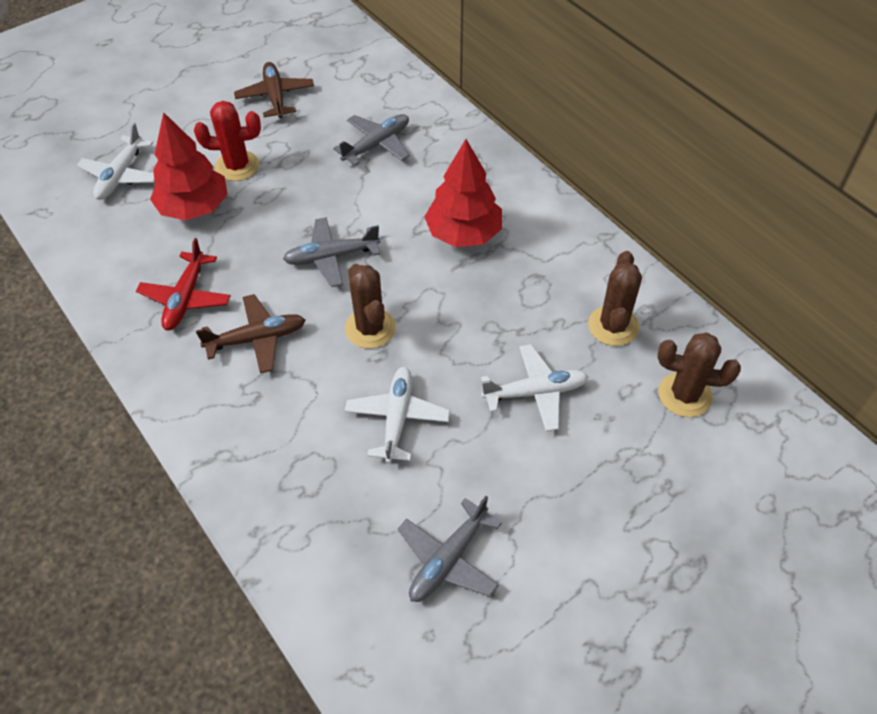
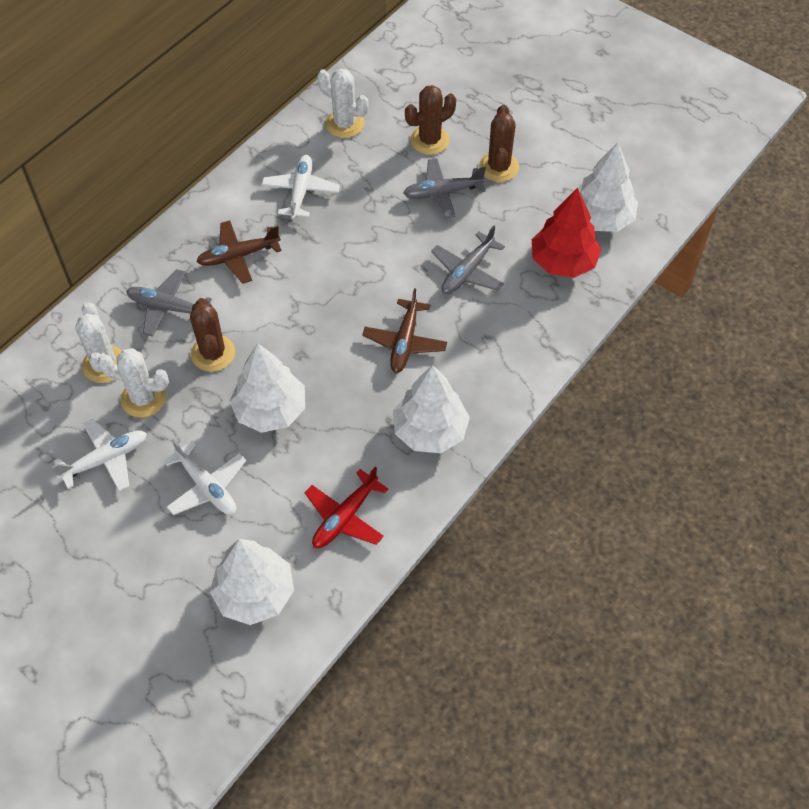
red cactus: 1 -> 0
red tree: 2 -> 1
white cactus: 0 -> 3
white tree: 0 -> 4

